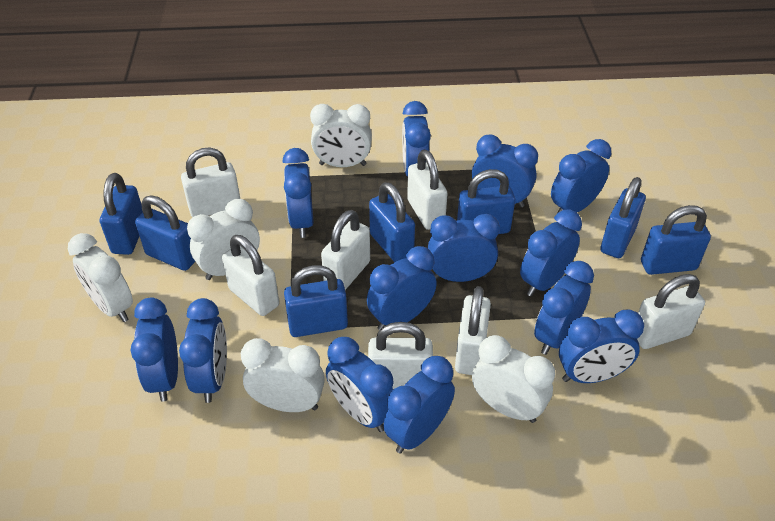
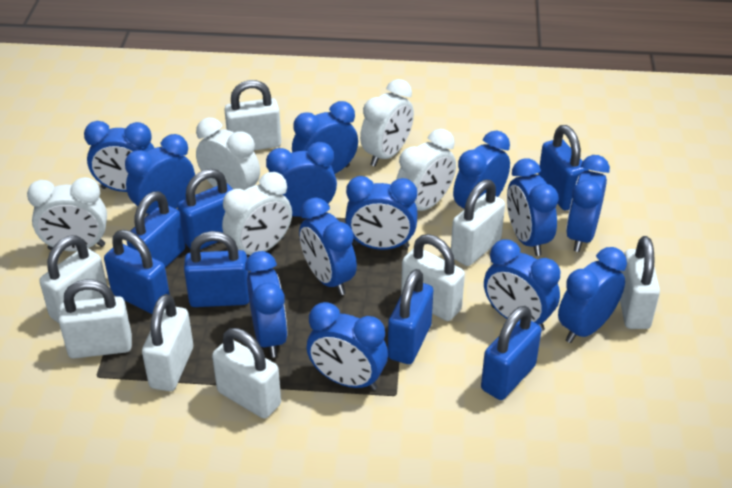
white padlock: 7 -> 8

